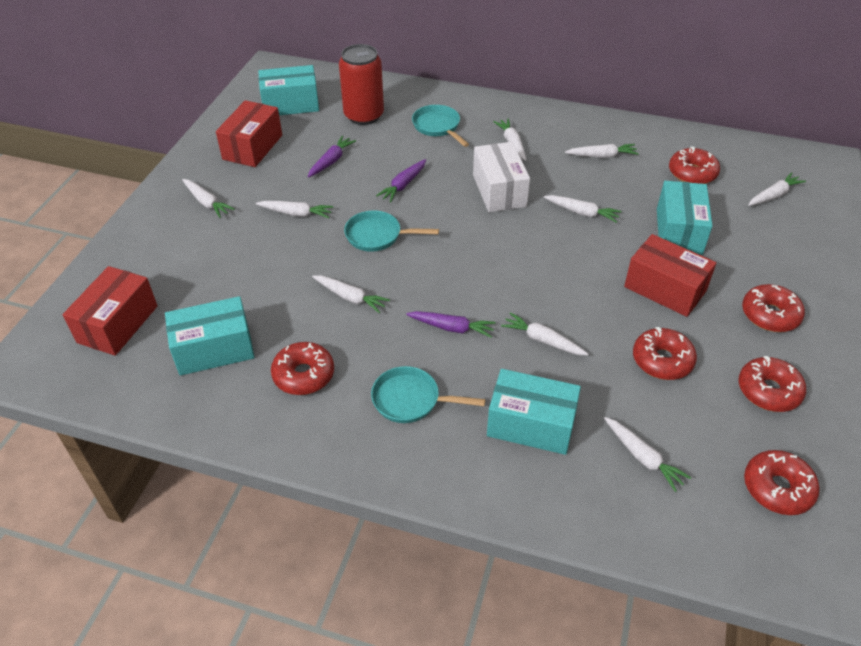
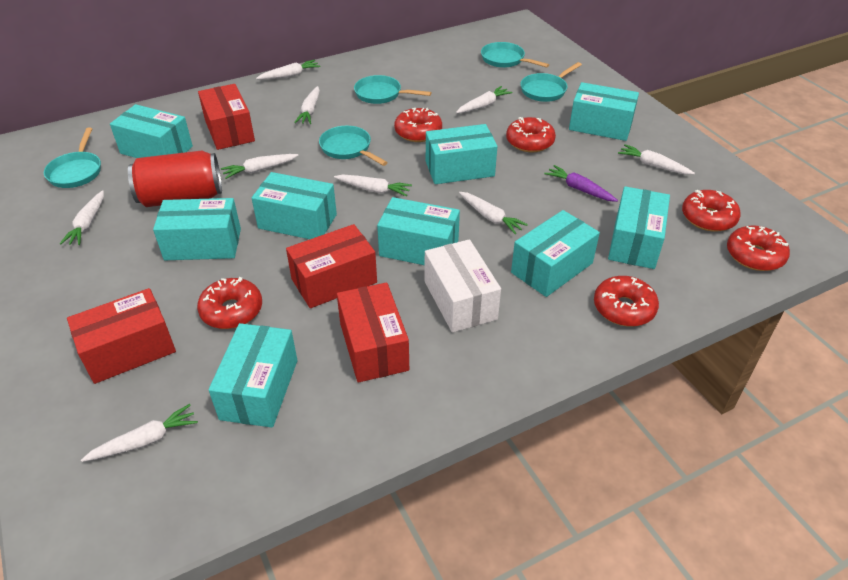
purple carrot: 3 -> 1
red box: 3 -> 4
turquoise box: 4 -> 9
turquoise pan: 3 -> 5

